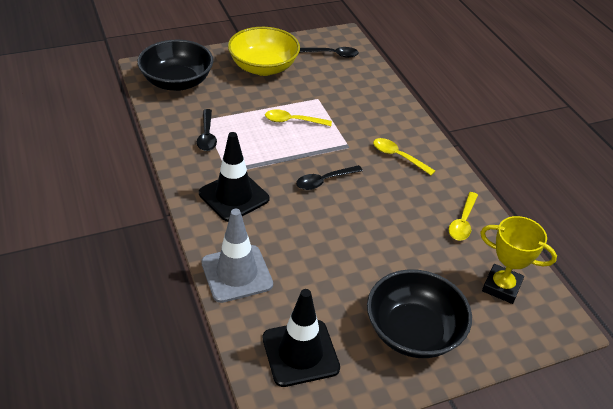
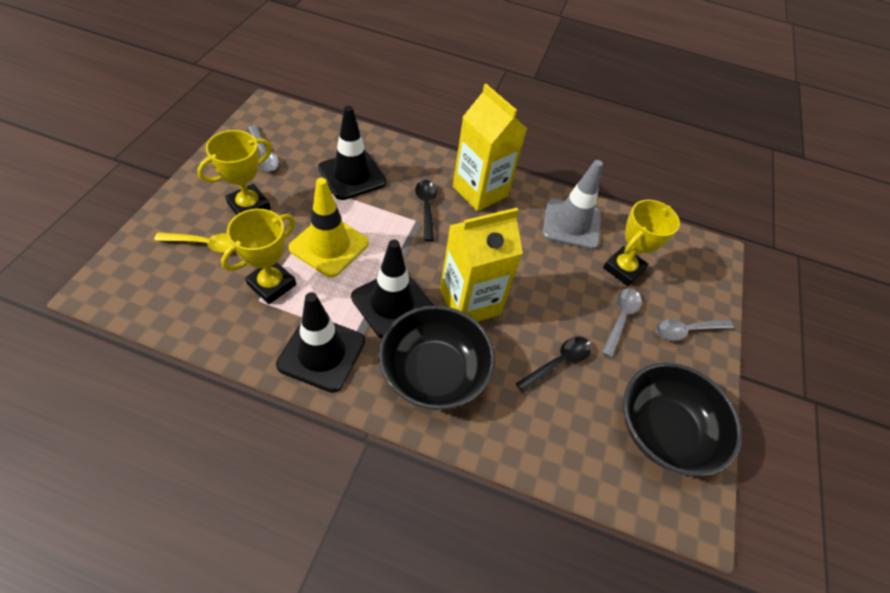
black spoon: 3 -> 2
black traffic cone: 2 -> 3
grey spoon: 0 -> 3
yellow bowl: 1 -> 0
yellow carton: 0 -> 2
yellow spoon: 3 -> 1
yellow traffic cone: 0 -> 1
yellow trophy: 1 -> 3

